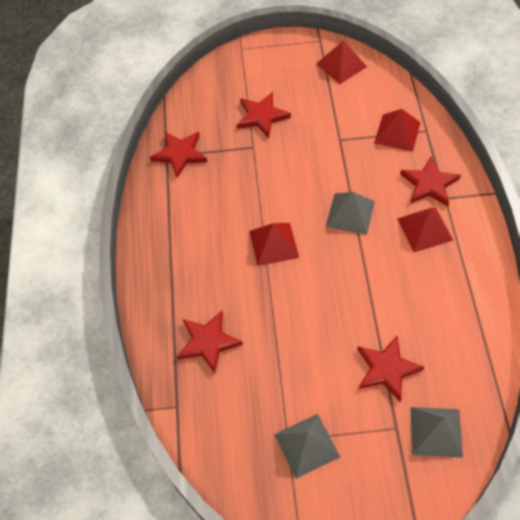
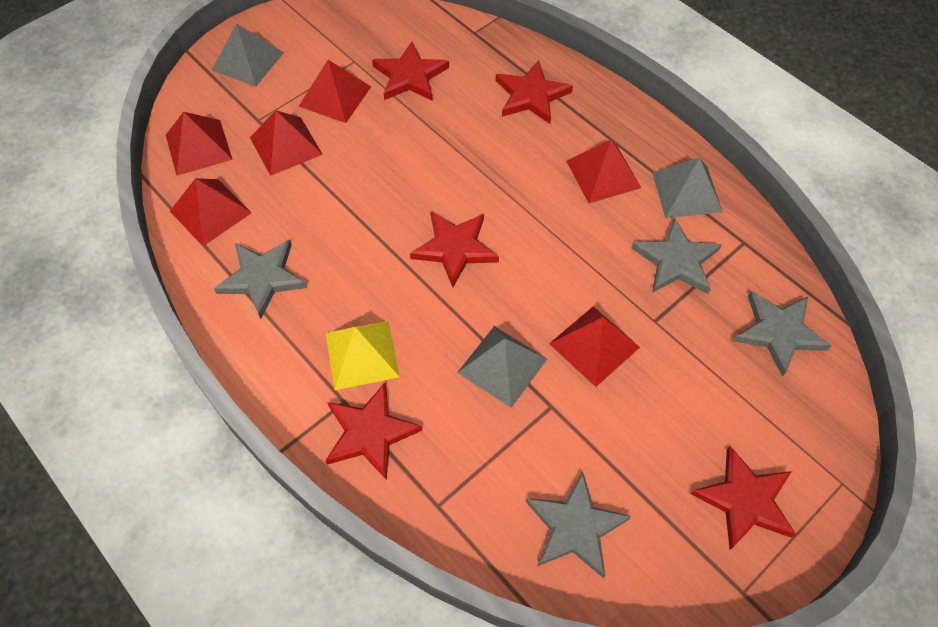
grey star: 0 -> 4
red pyramid: 4 -> 6
yellow pyramid: 0 -> 1

